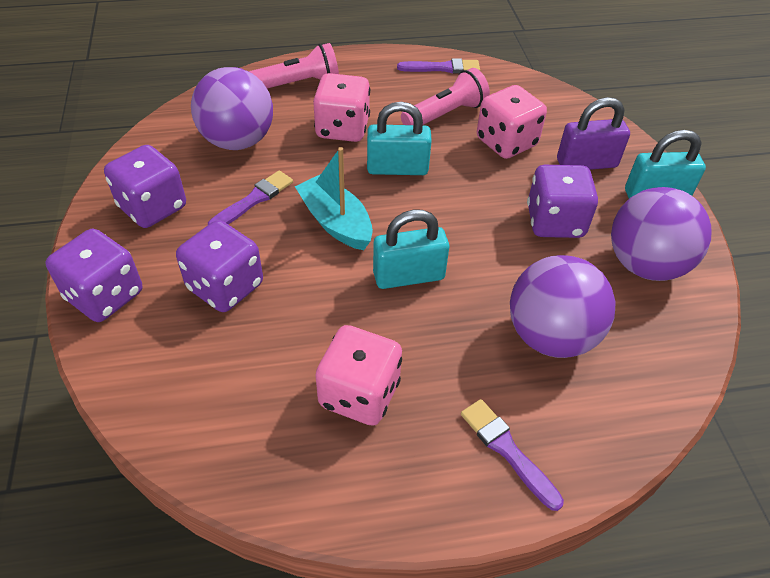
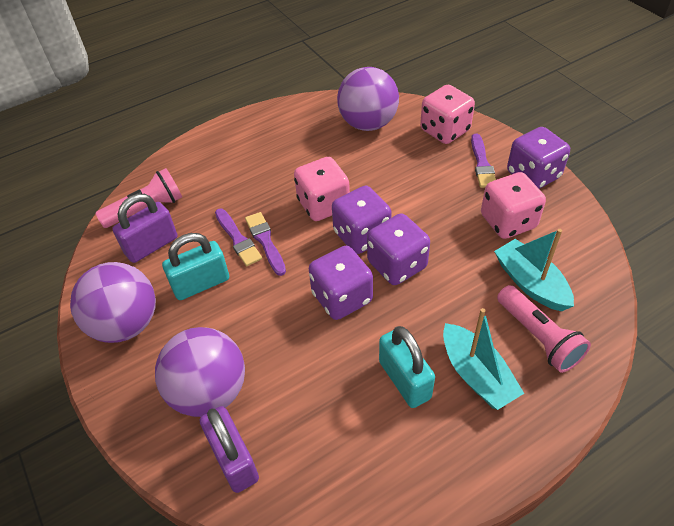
purple padlock: 1 -> 2
turquoise boat: 1 -> 2
turquoise padlock: 3 -> 2

